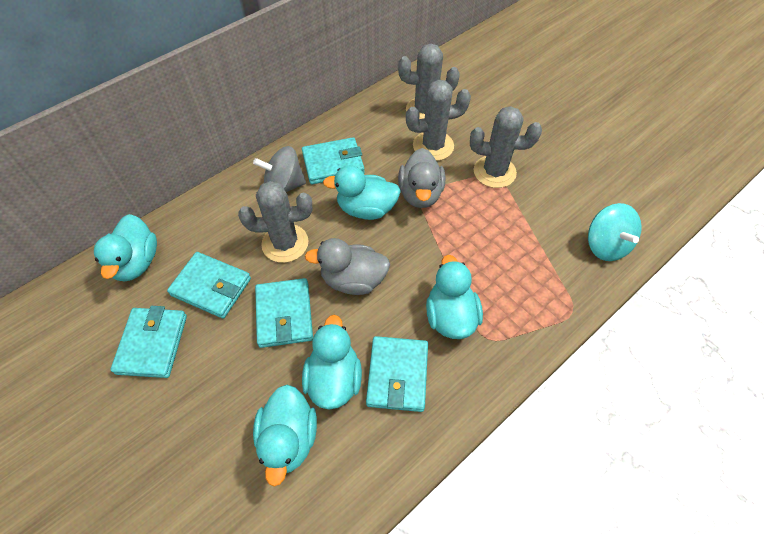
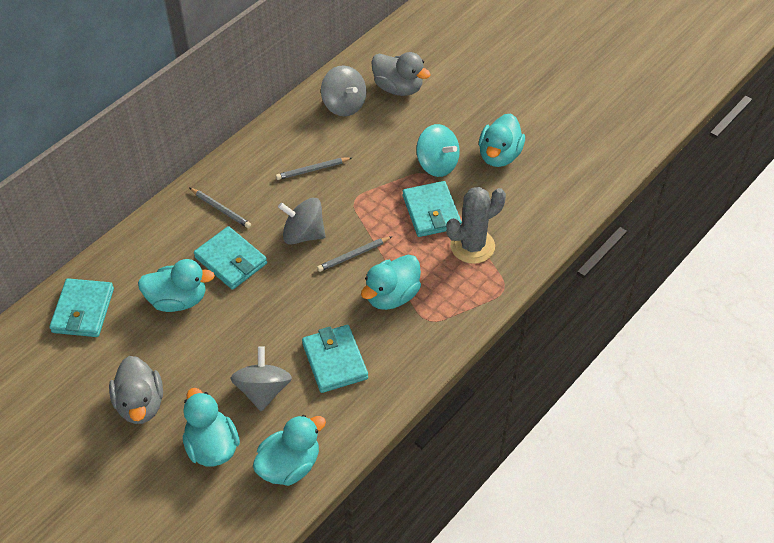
grey cactus: 4 -> 1
grey pencil: 0 -> 3
grey spinning top: 1 -> 3
turquoise wallet: 5 -> 4

